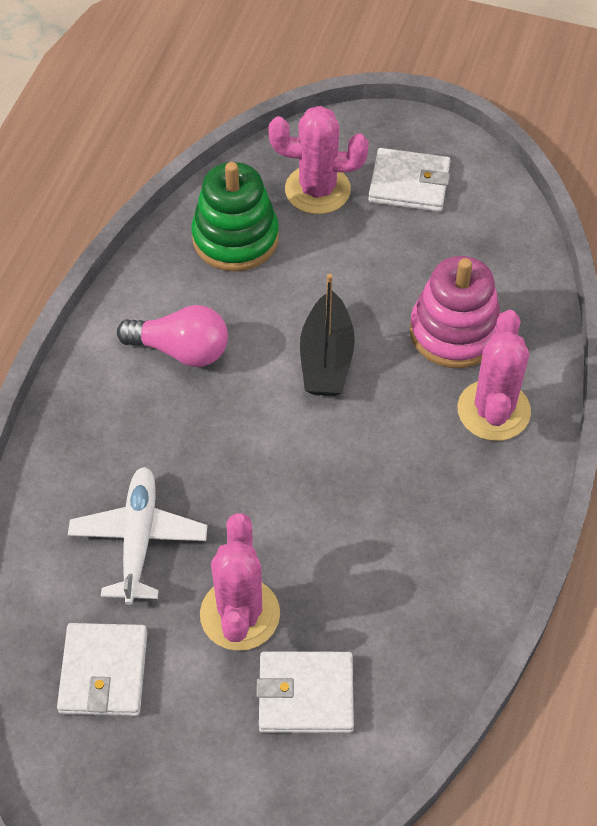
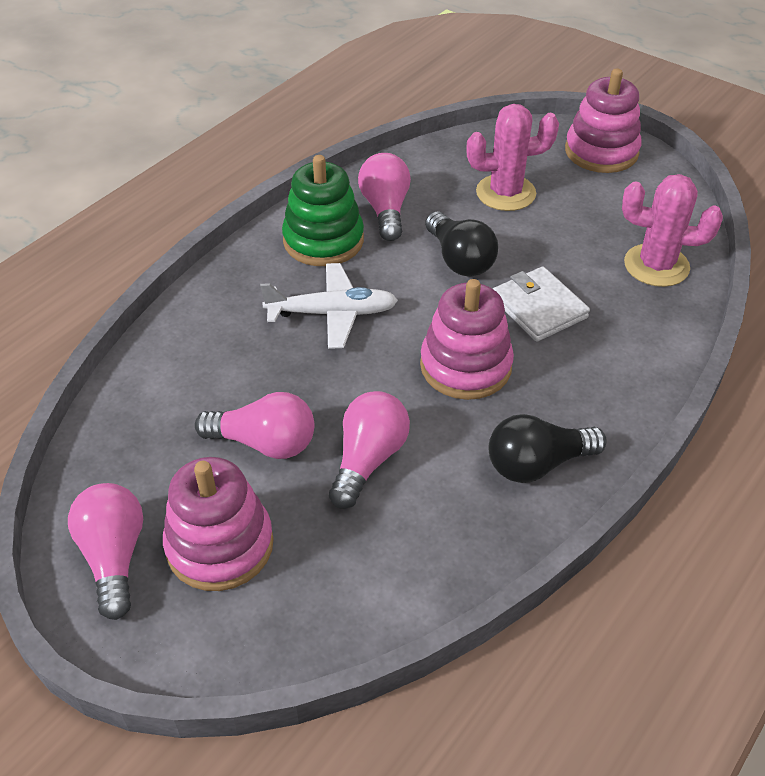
black boat: 1 -> 0
black light bulb: 0 -> 2
pink cactus: 3 -> 2
pink light bulb: 1 -> 4
pink stacking toy: 1 -> 3
white wallet: 3 -> 1

